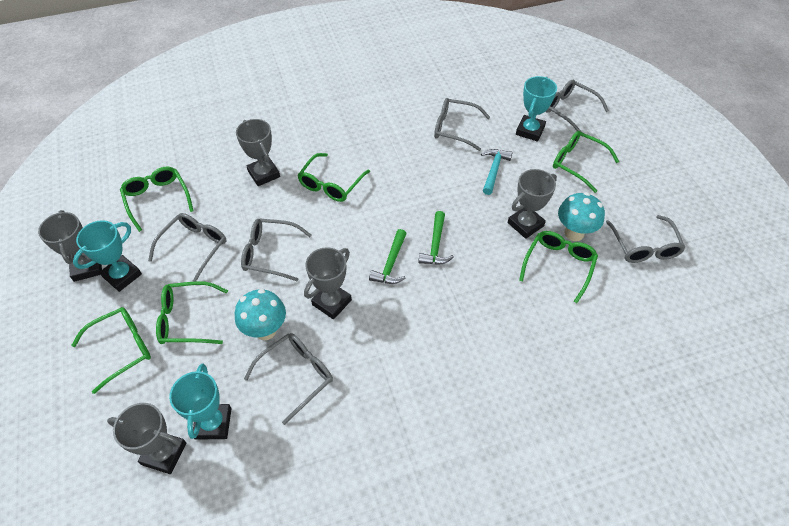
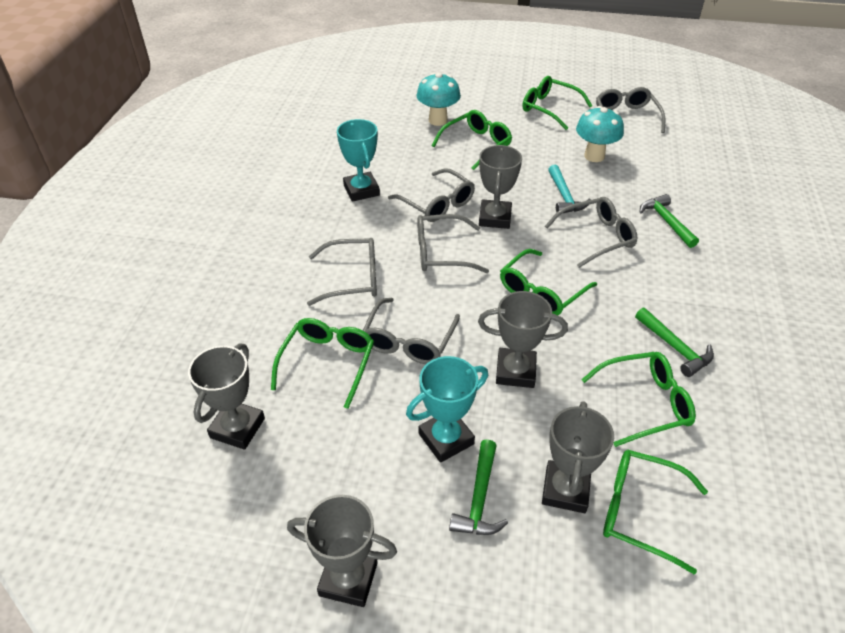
green hammer: 2 -> 3
turquoise trophy: 3 -> 2

